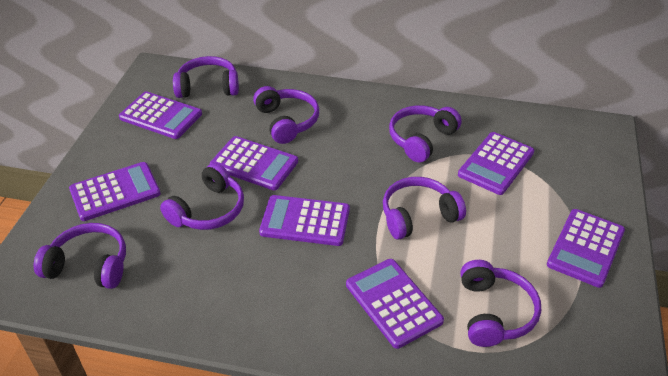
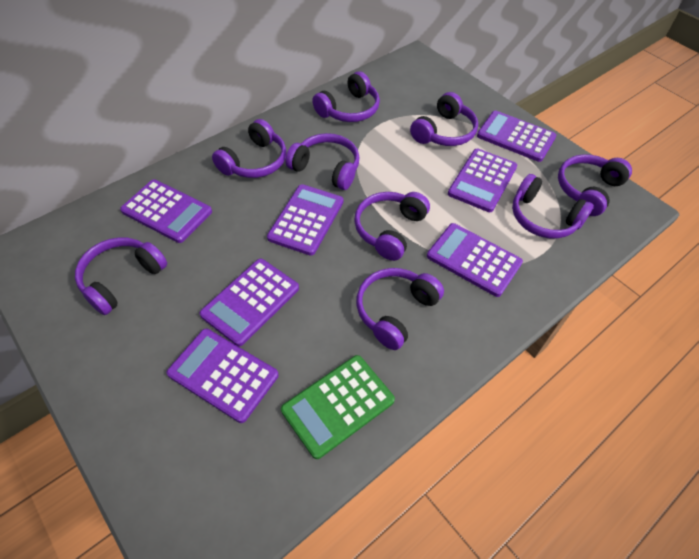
green calculator: 0 -> 1
purple headphones: 7 -> 9

